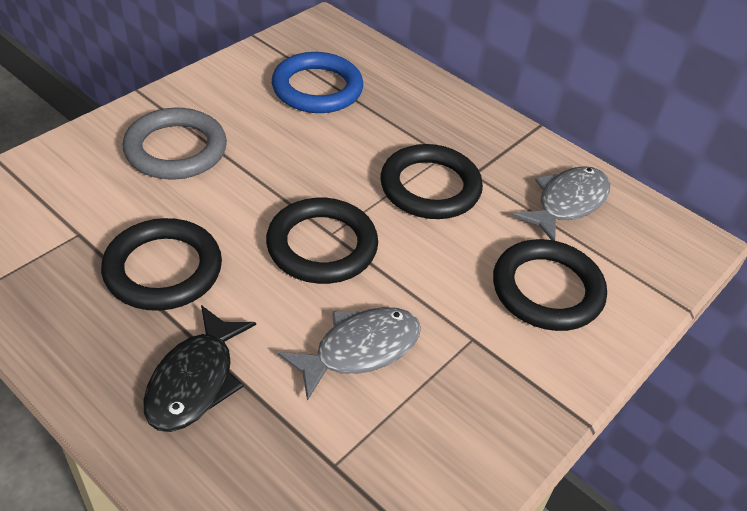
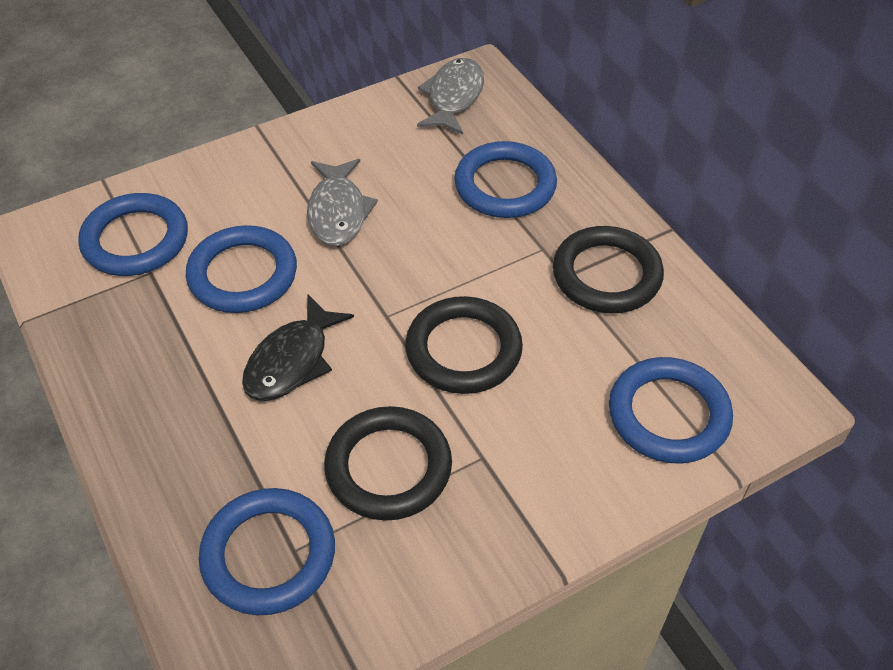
black ring: 4 -> 3
blue ring: 1 -> 5
grey ring: 1 -> 0

